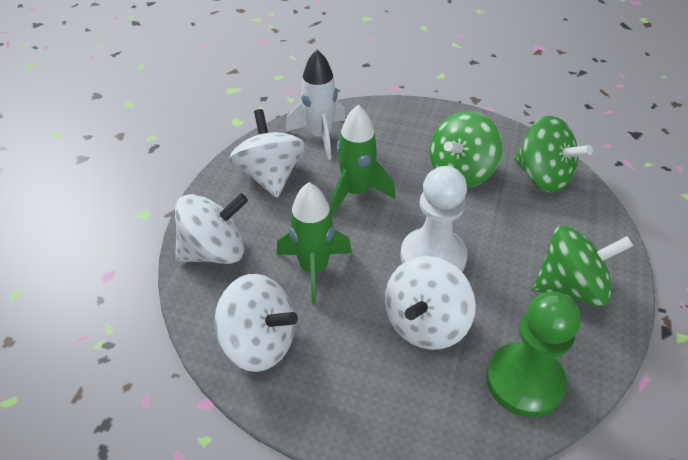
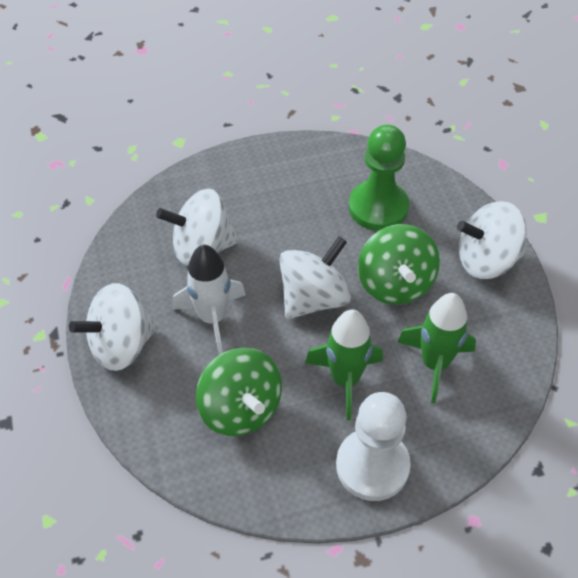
green spinning top: 3 -> 2

